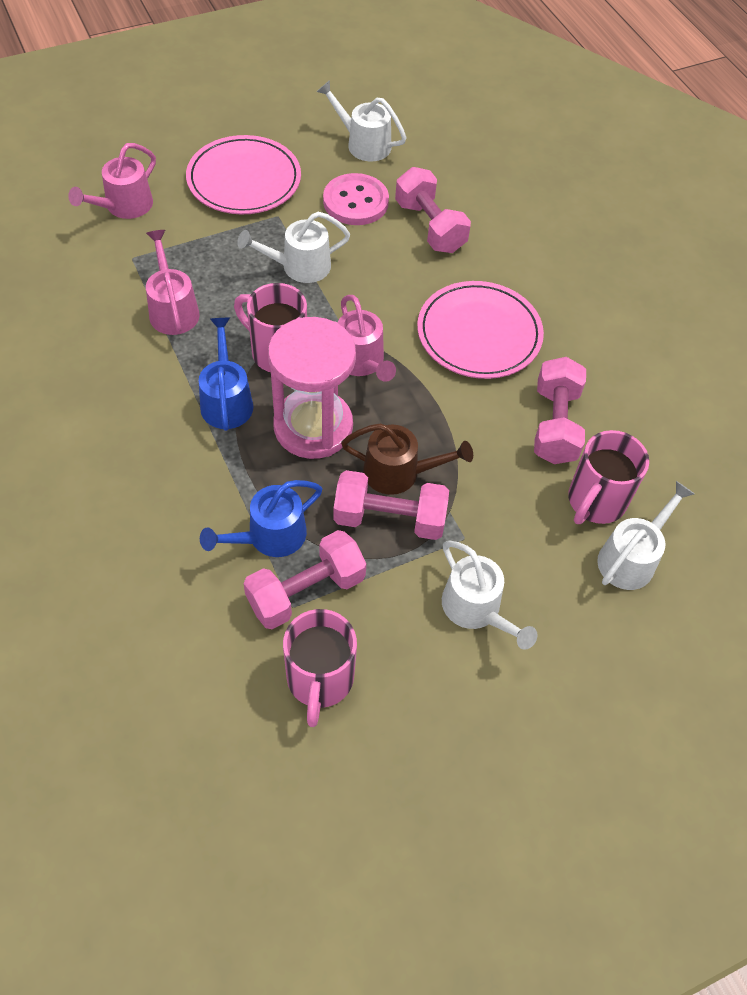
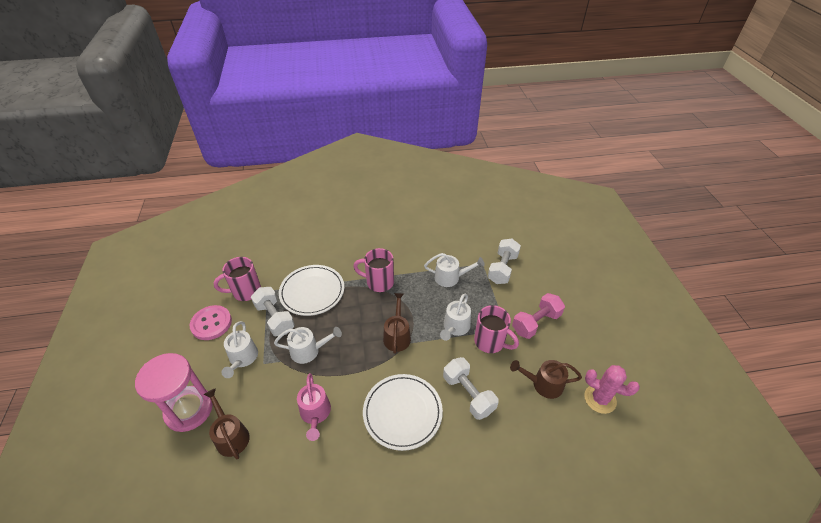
blue watering can: 2 -> 0
brown watering can: 1 -> 3
pink cactus: 0 -> 1
pink dumbbell: 4 -> 1
pink plate: 2 -> 0
pink watering can: 3 -> 1
white dumbbell: 0 -> 3
white plate: 0 -> 2

